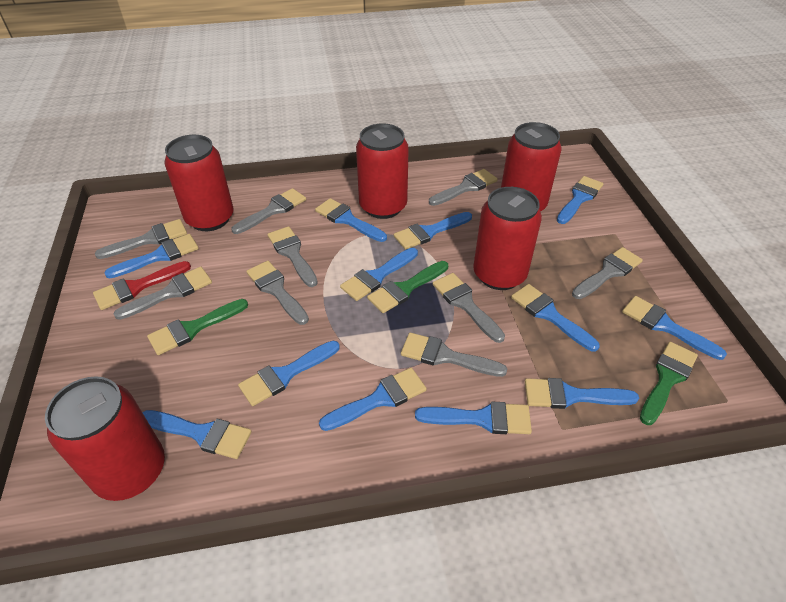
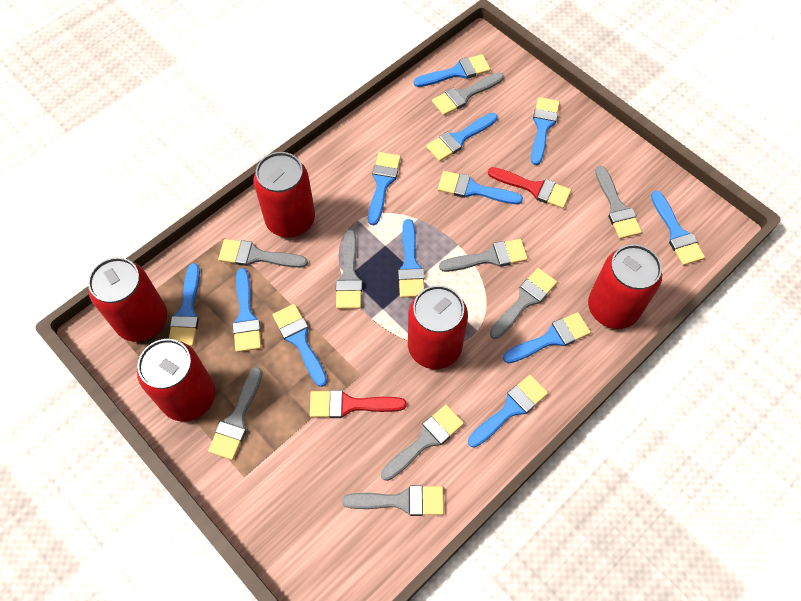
green brush: 3 -> 0
red brush: 1 -> 2

